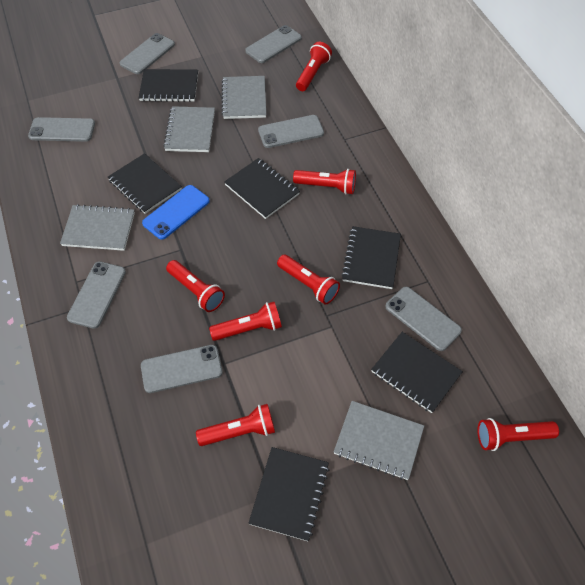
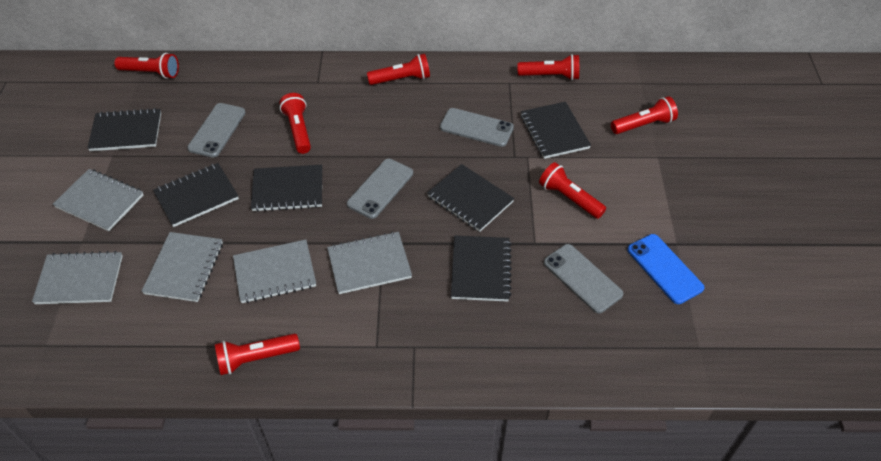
grey notebook: 4 -> 5
grey phone: 7 -> 4

